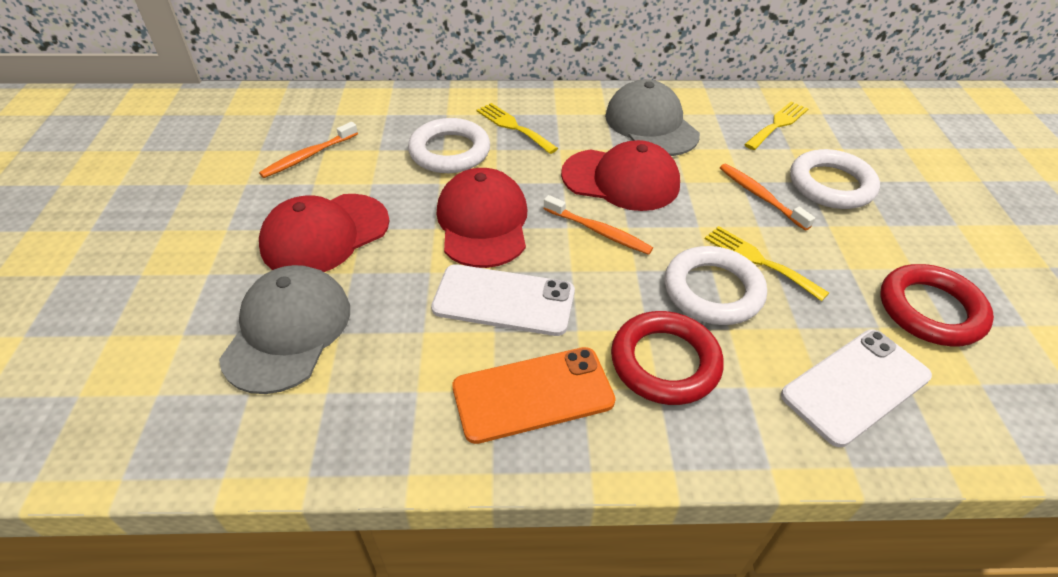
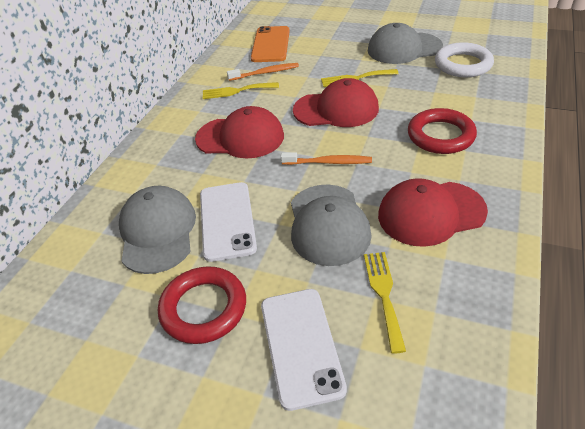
grey cap: 2 -> 3
orange toothbrush: 3 -> 2
white ring: 3 -> 1

